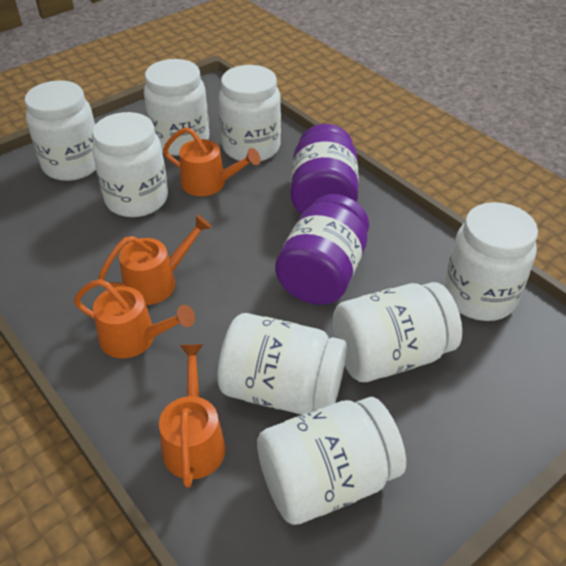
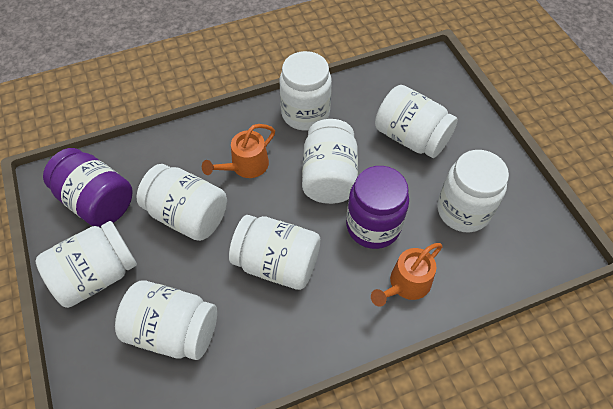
orange watering can: 4 -> 2

